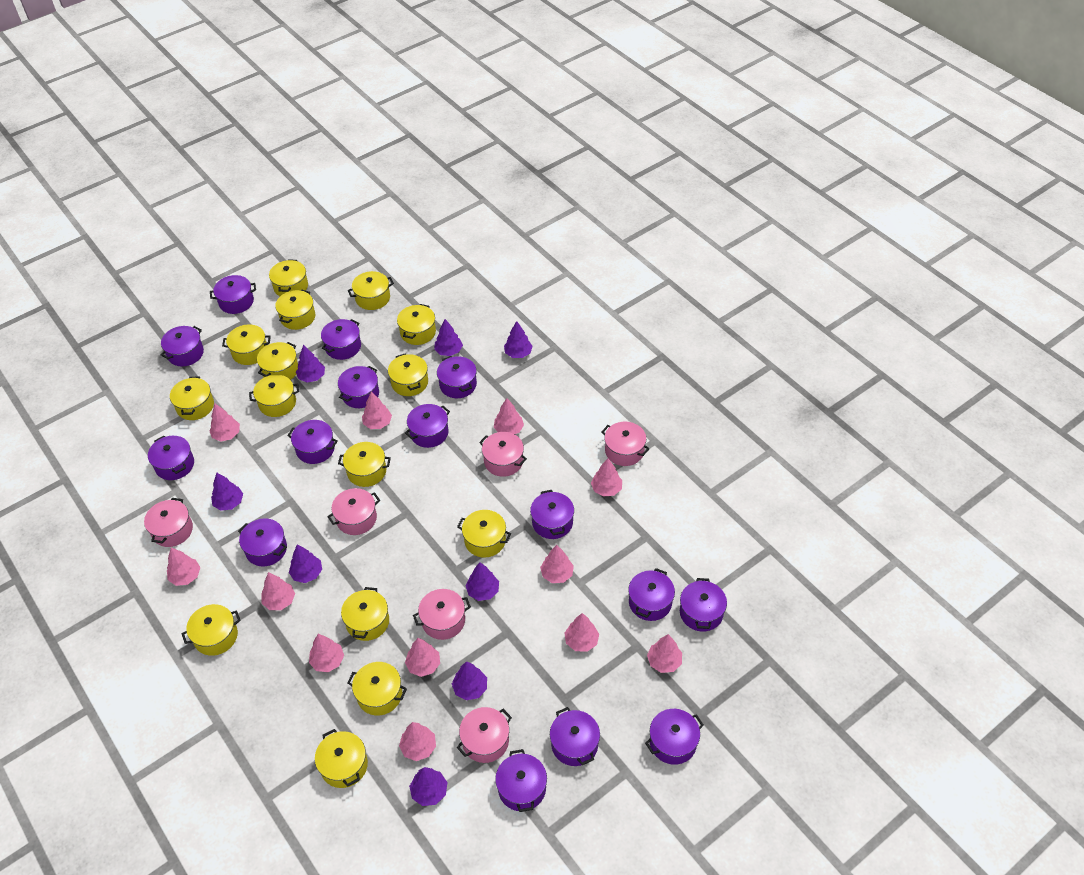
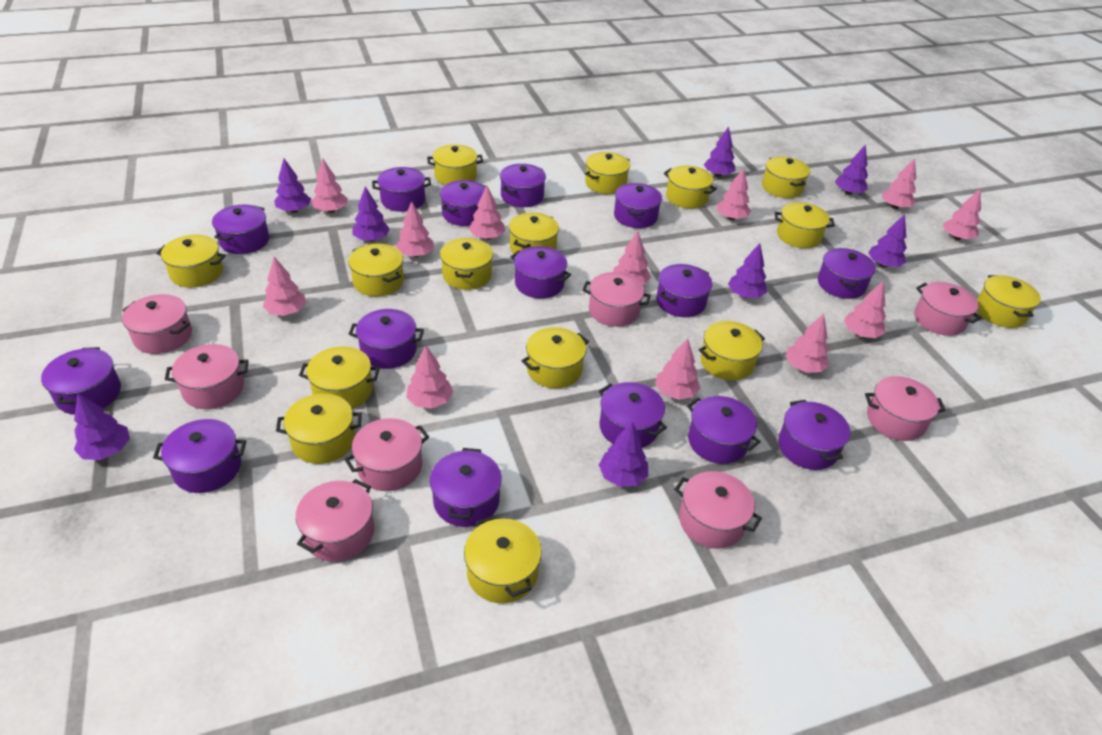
pink pot: 6 -> 8

